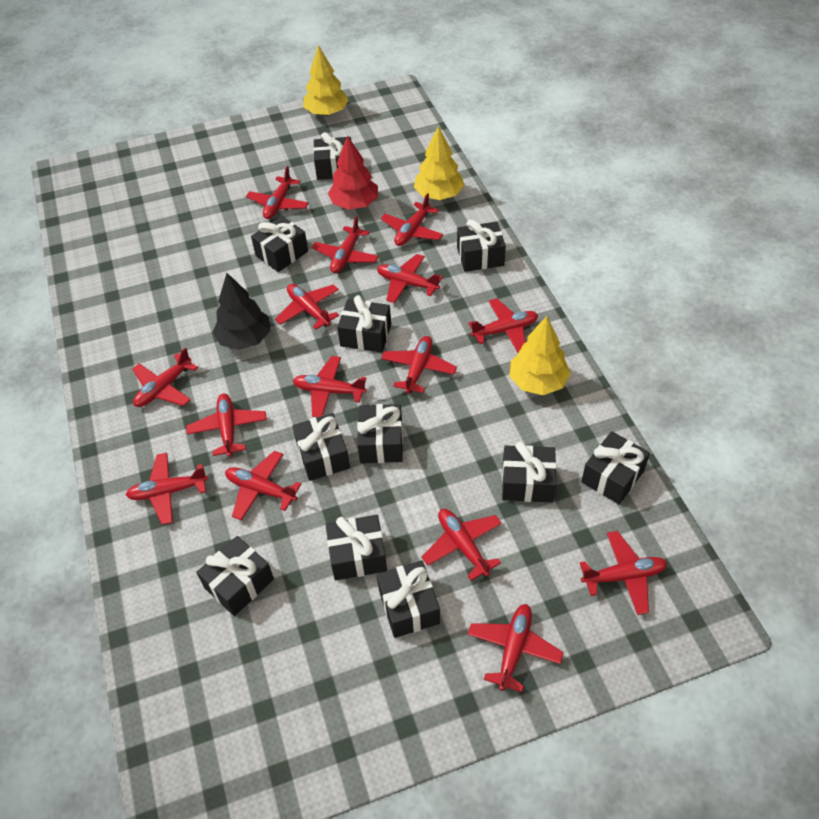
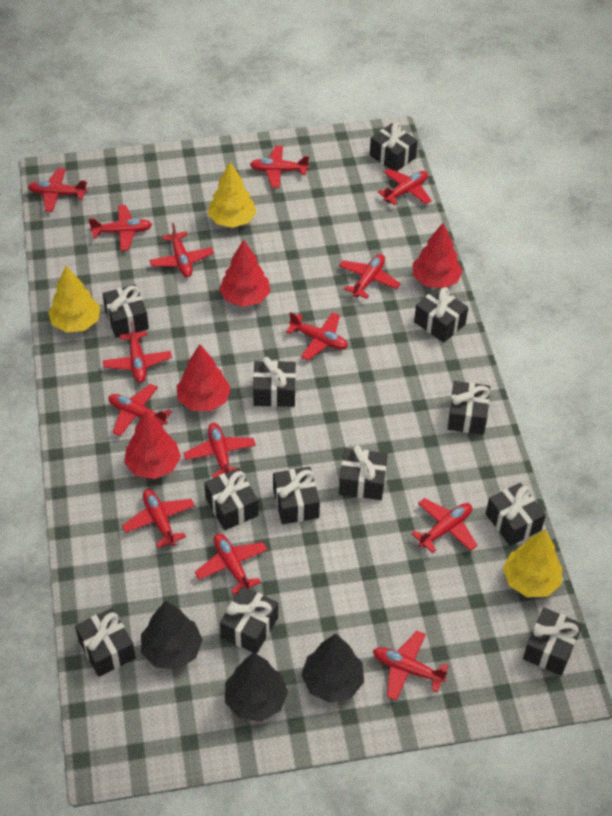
black gift: 11 -> 12
black tree: 1 -> 3
red plane: 15 -> 14
red tree: 1 -> 4

